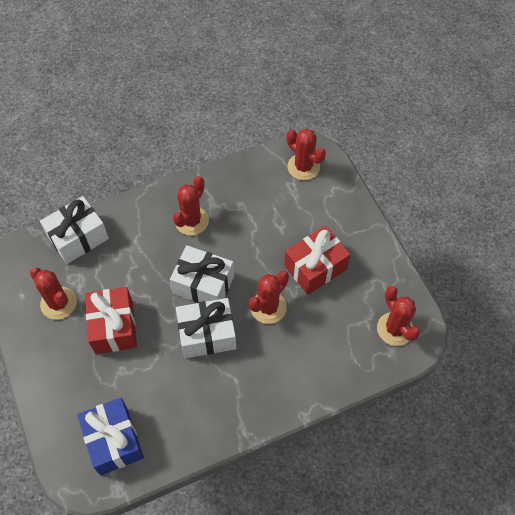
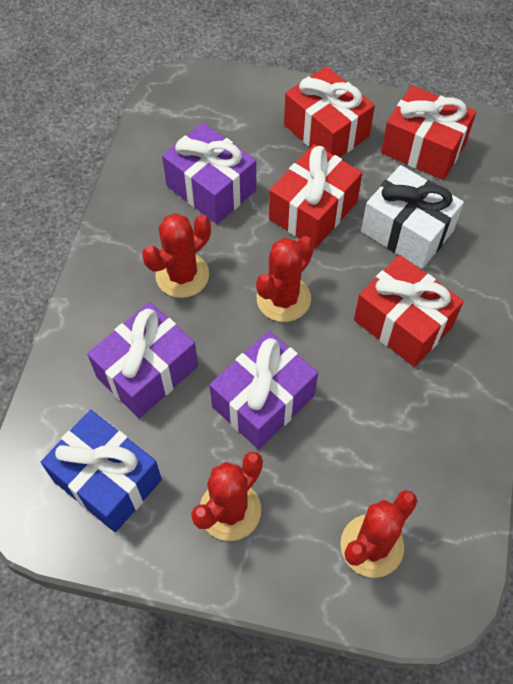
purple gift: 0 -> 3
red cactus: 5 -> 4
red gift: 2 -> 4
white gift: 3 -> 1

